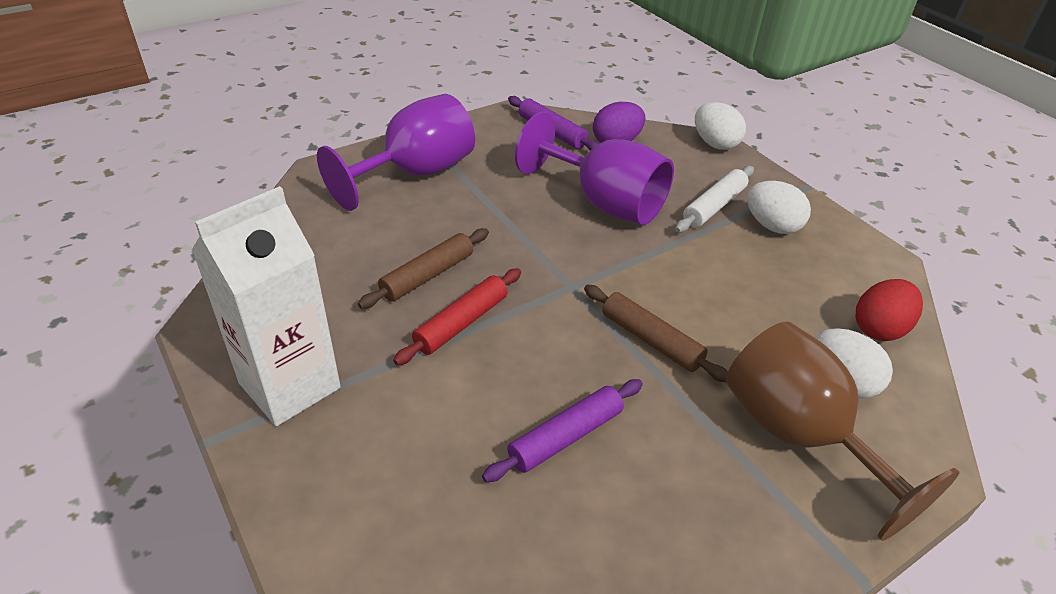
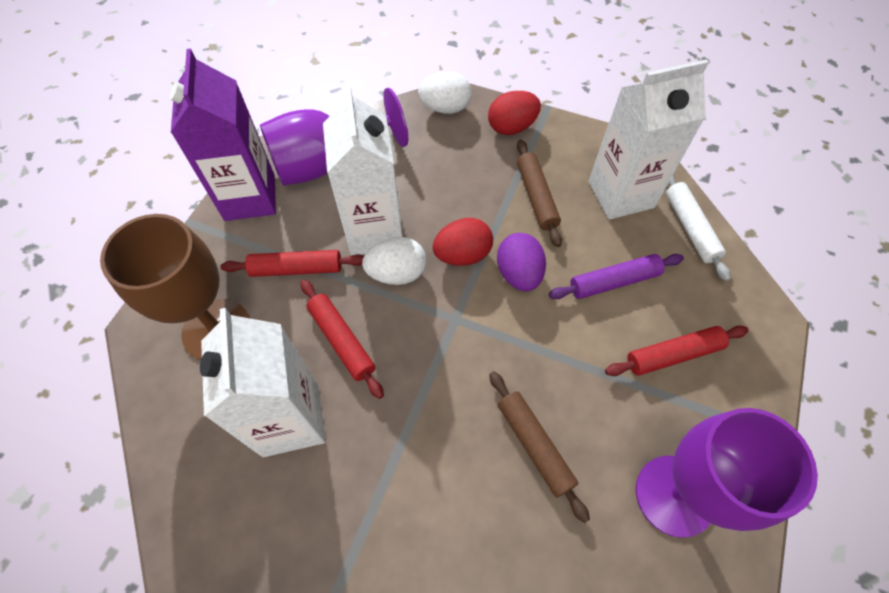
purple carton: 0 -> 1
purple rolling pin: 2 -> 1
red egg: 1 -> 2
red rolling pin: 1 -> 3
white carton: 1 -> 3
white egg: 3 -> 2

